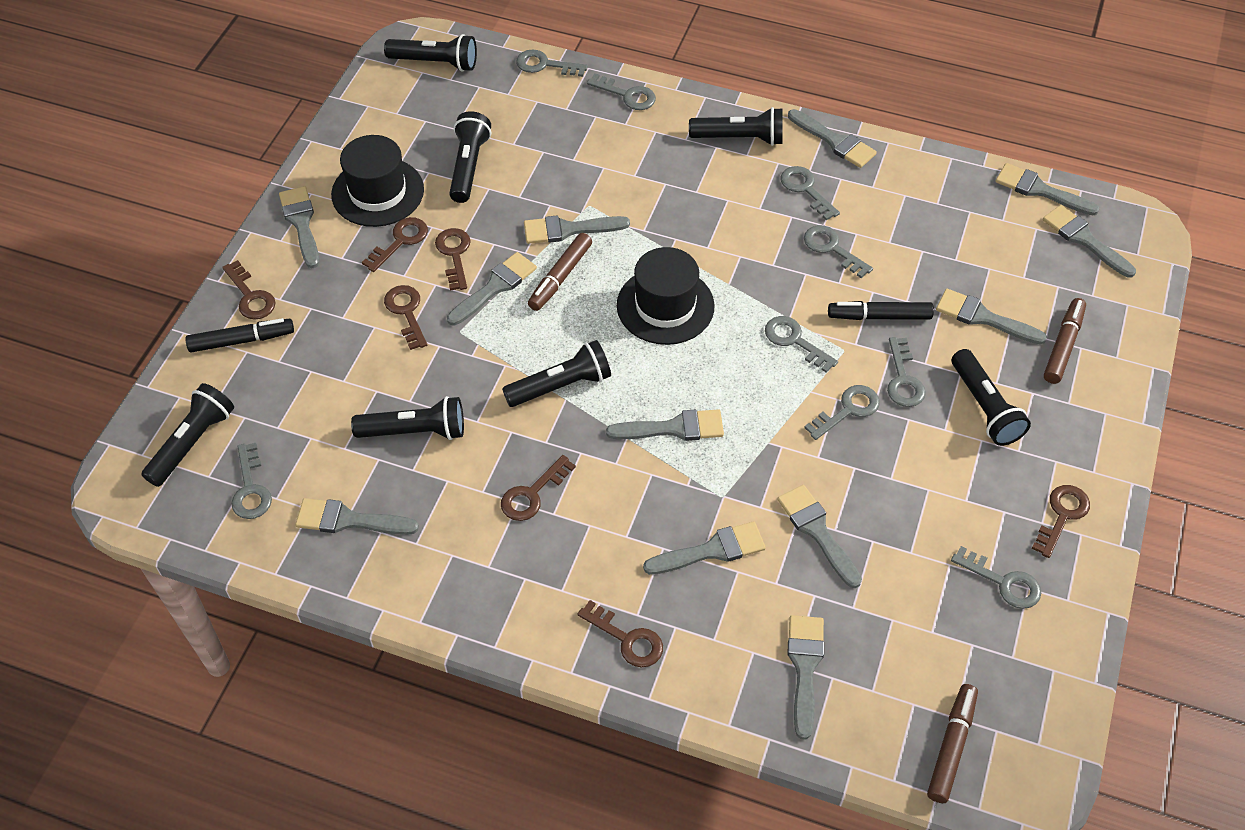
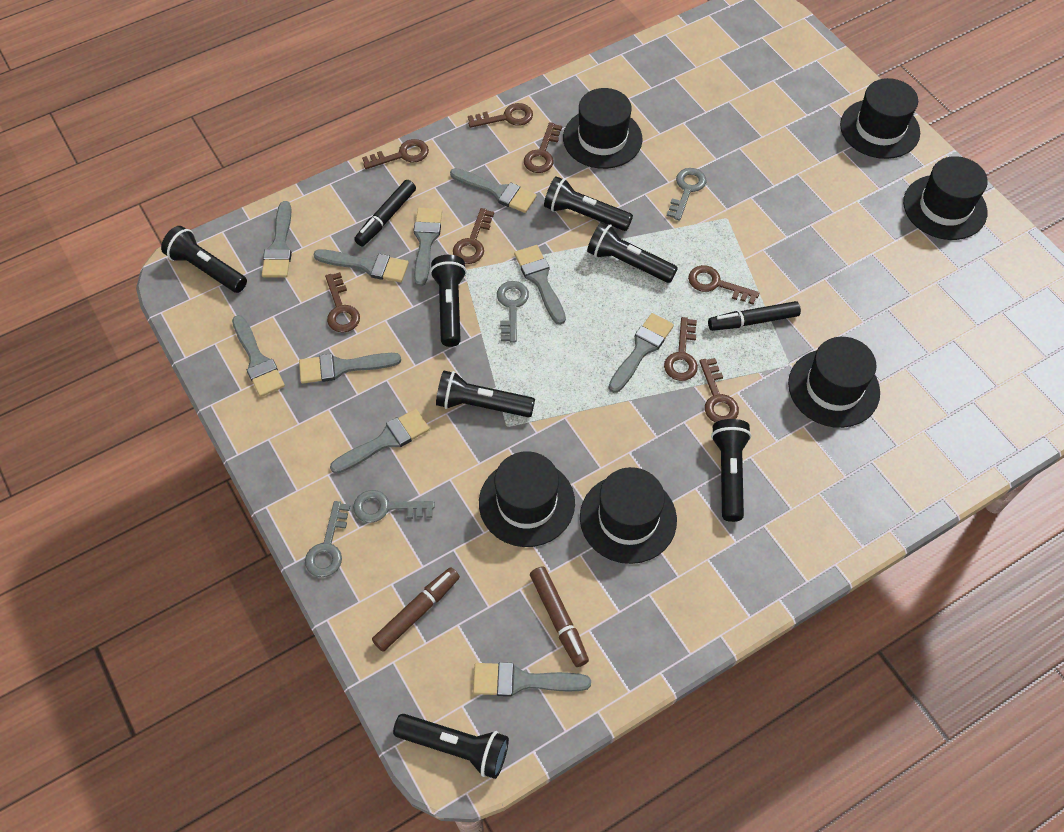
black hat: 2 -> 6
brown key: 7 -> 8
brown marker: 3 -> 2
grey brush: 12 -> 10
grey key: 9 -> 4

